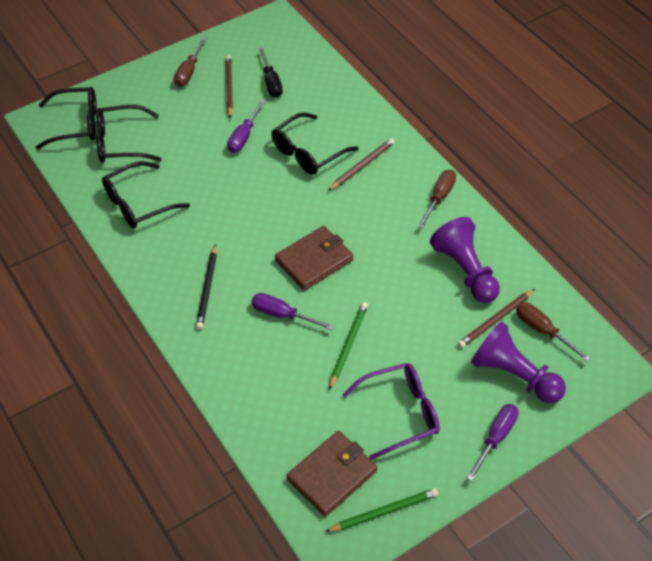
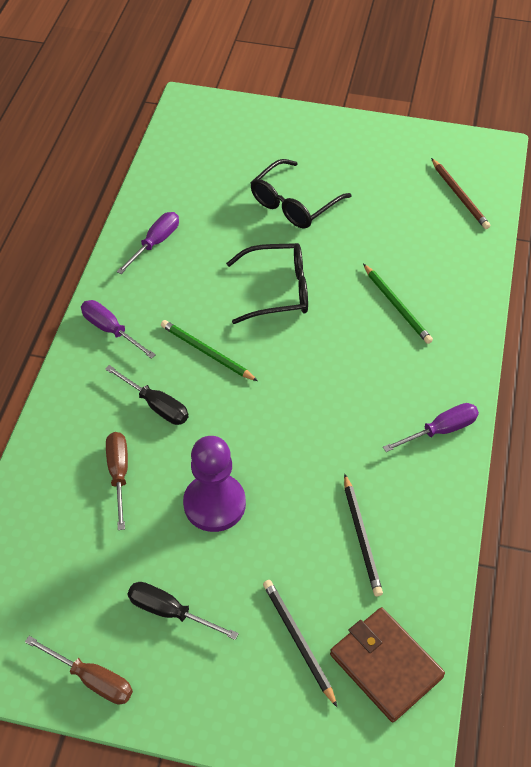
black glasses: 4 -> 2
black pencil: 1 -> 2
black screwdriver: 1 -> 2
brown pencil: 3 -> 1
brown screwdriver: 3 -> 2
brown wallet: 2 -> 1
purple glasses: 1 -> 0
purple pawn: 2 -> 1

